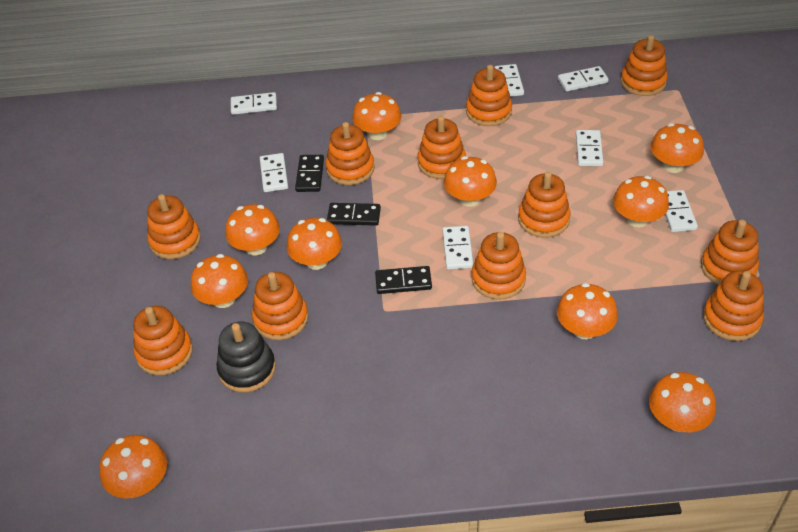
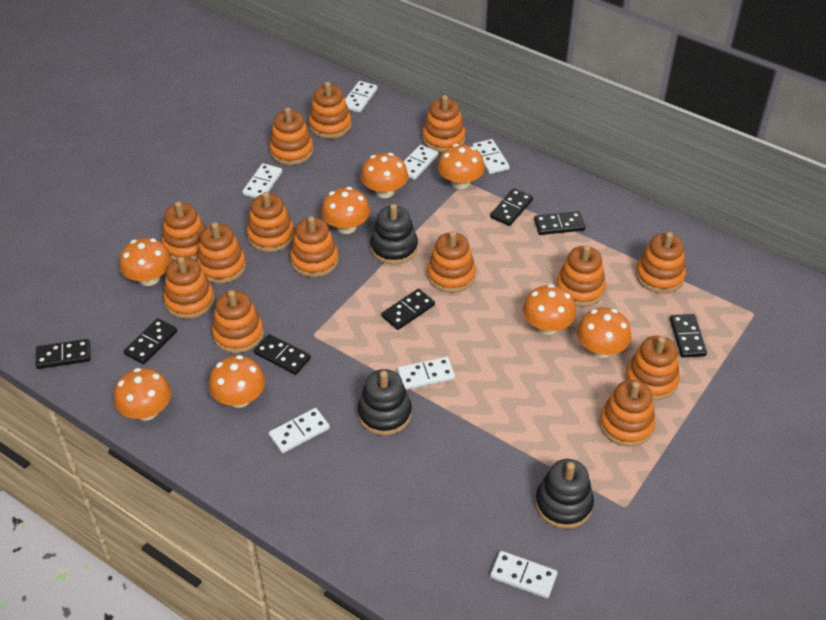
black domino: 3 -> 7
black stacking toy: 1 -> 3
orange mushroom: 10 -> 8
orange stacking toy: 11 -> 14

